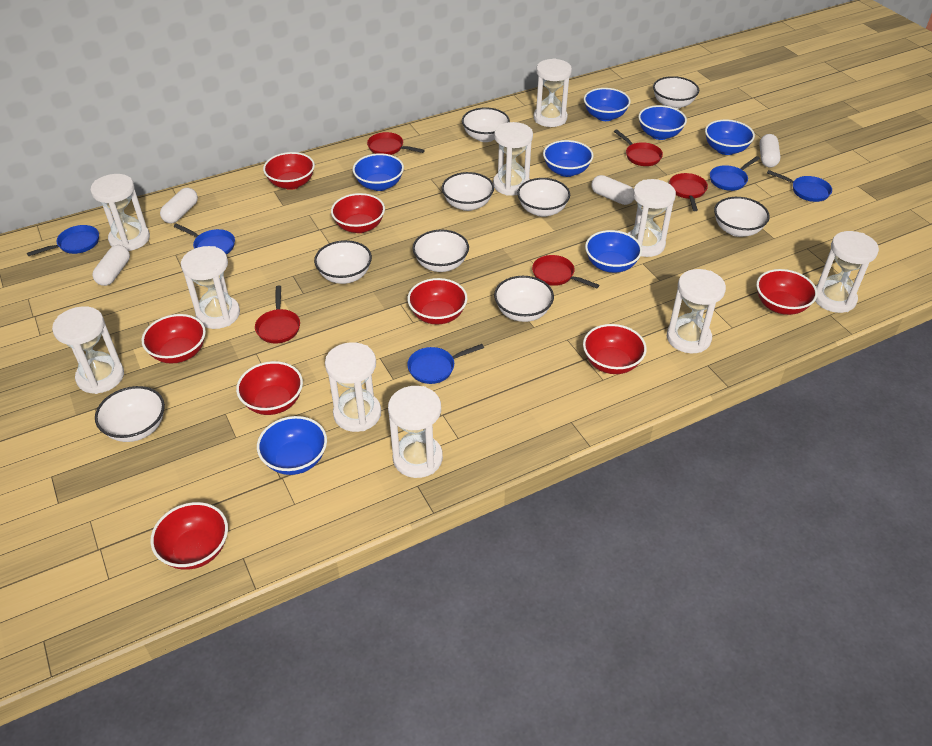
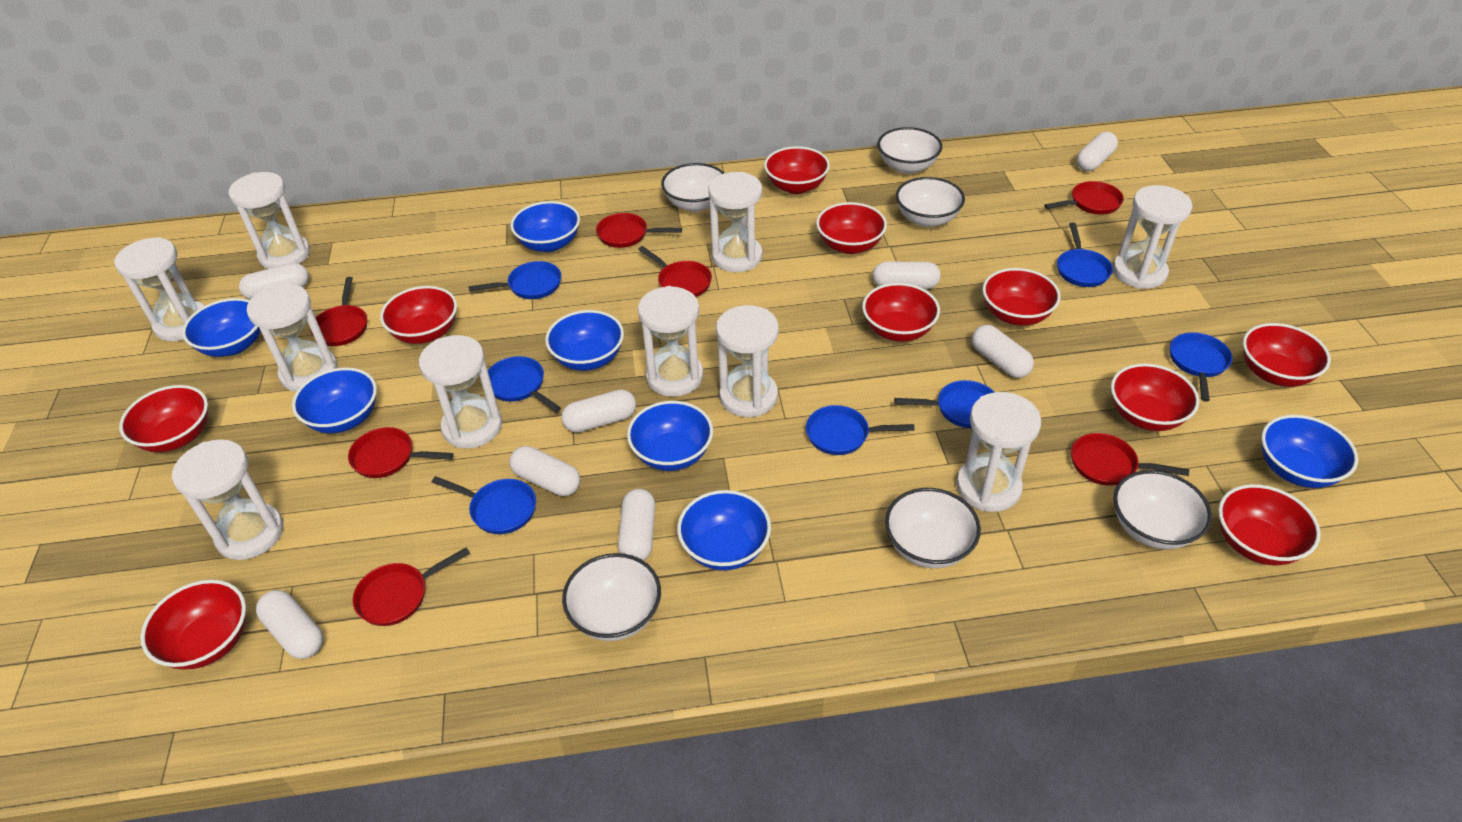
blue pan: 5 -> 7
red bowl: 8 -> 10
red pan: 5 -> 7
white bowl: 9 -> 6
white capsule: 4 -> 8

